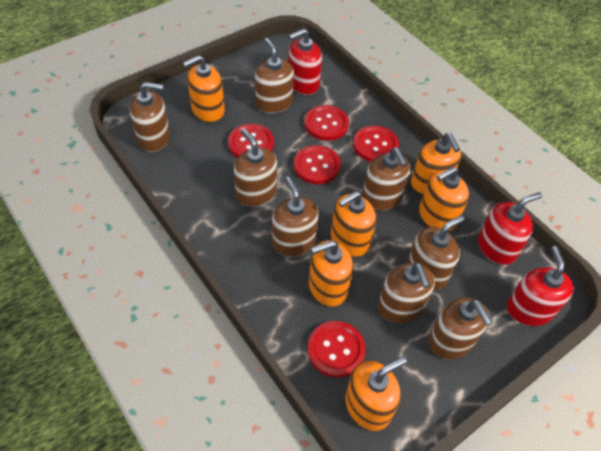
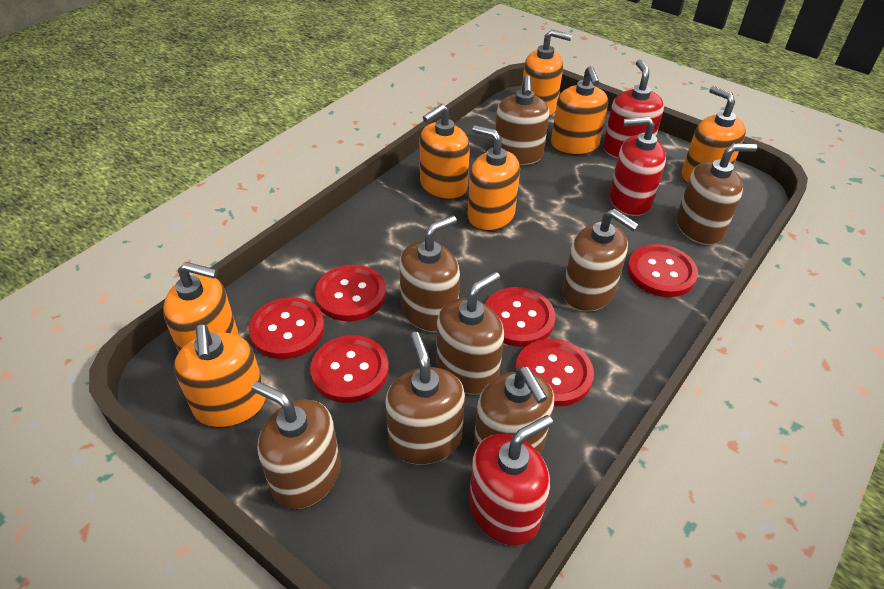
orange soap dispenser: 6 -> 7
red button: 5 -> 6

